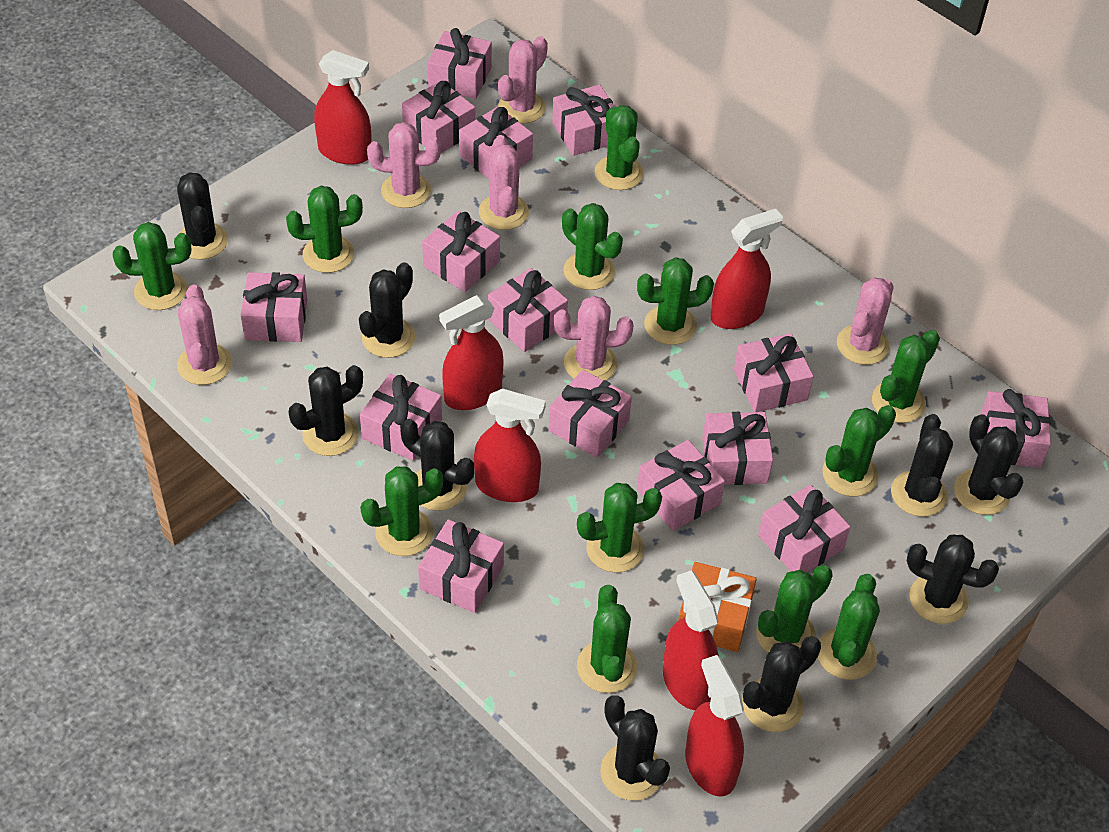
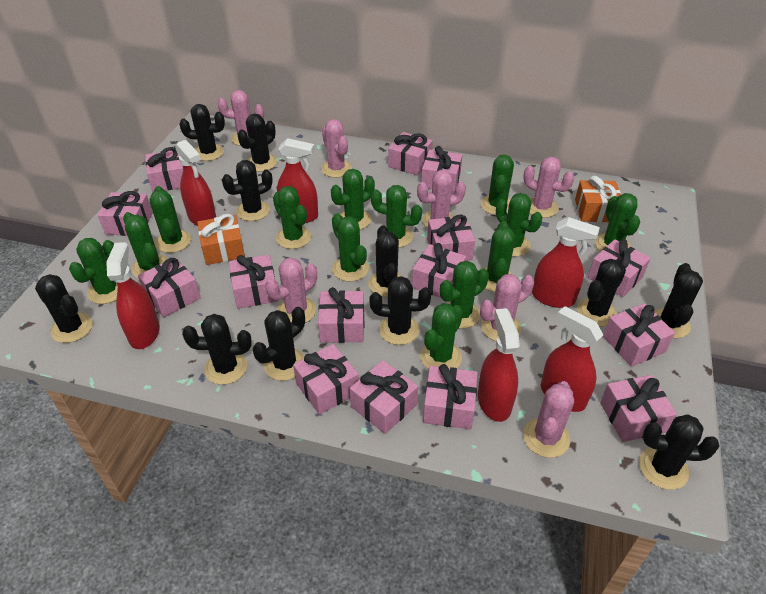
black cactus: 9 -> 11
green cactus: 12 -> 13
orange gift: 1 -> 2
pink cactus: 6 -> 7

